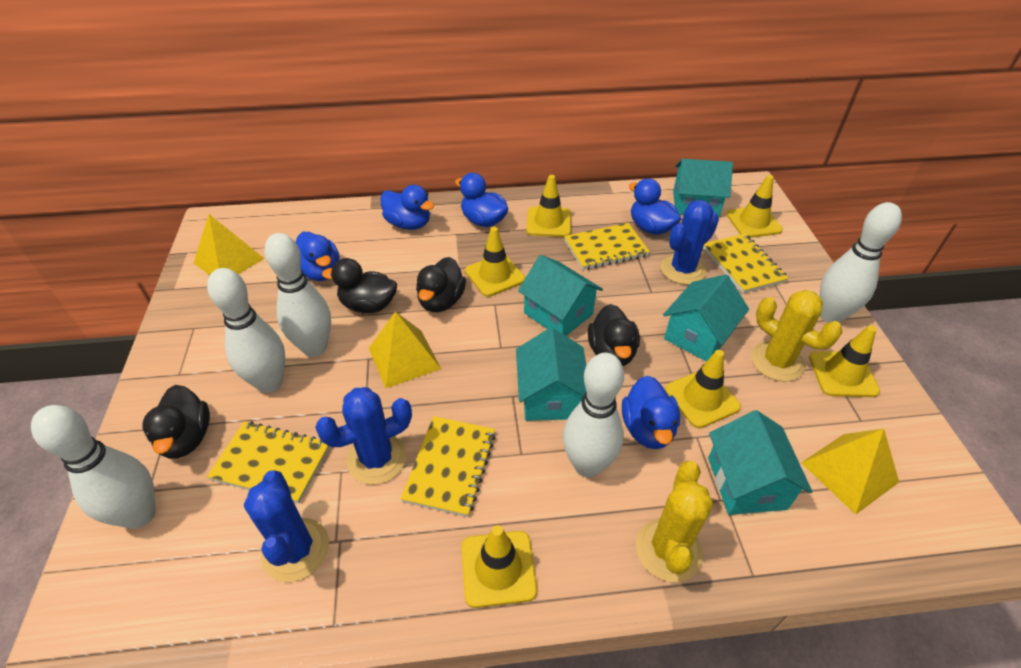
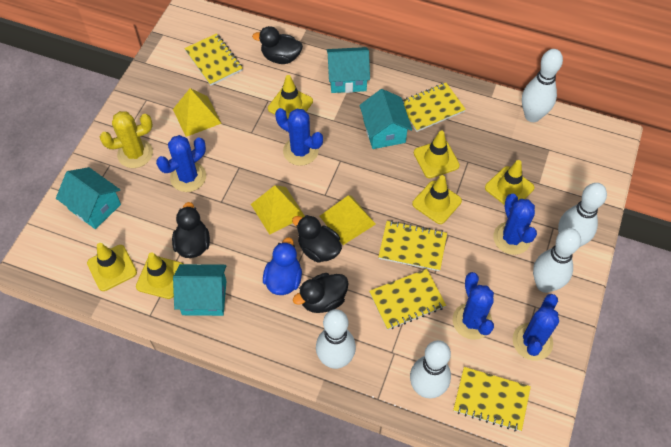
blue cactus: 3 -> 5
blue duck: 5 -> 1
turquoise house: 5 -> 4
yellow cactus: 2 -> 1
yellow notebook: 4 -> 5

